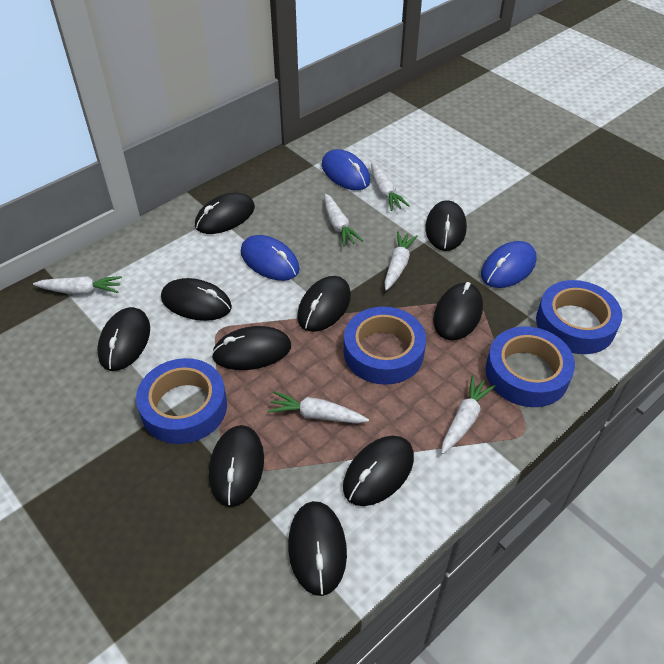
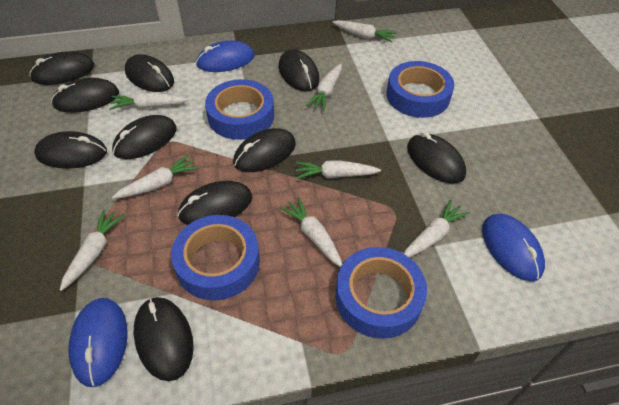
white carrot: 6 -> 8

